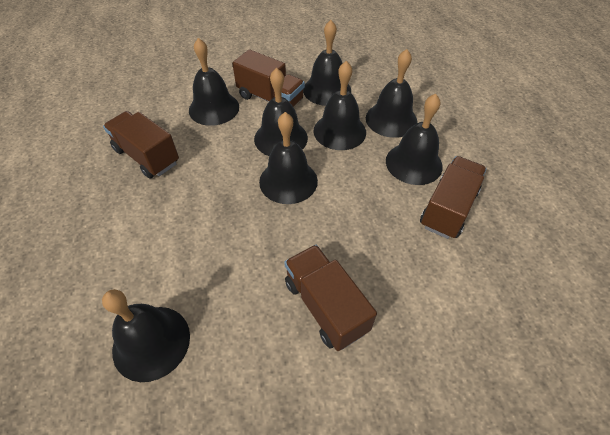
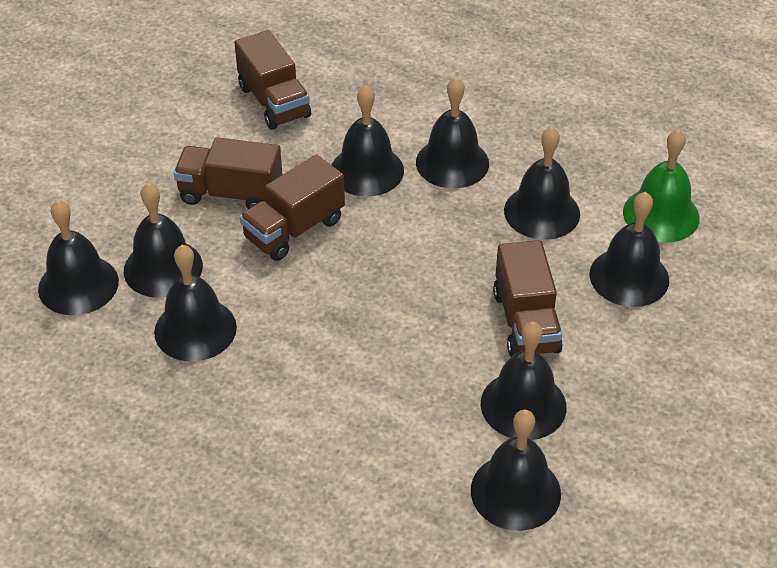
black bell: 8 -> 9
green bell: 0 -> 1

